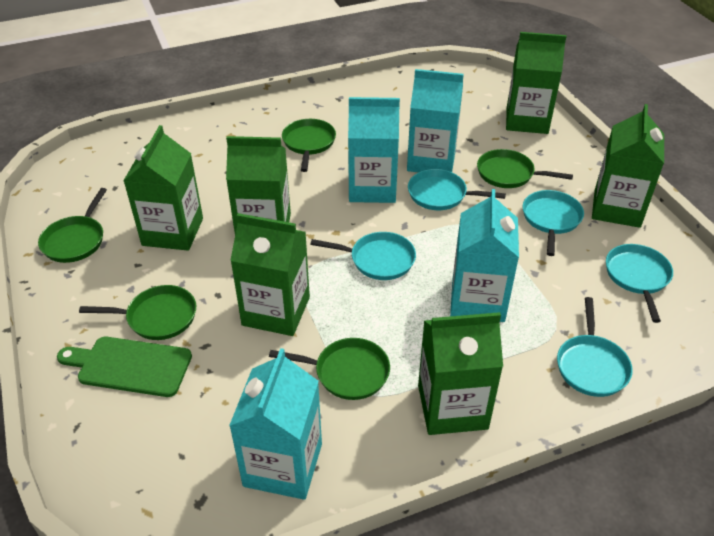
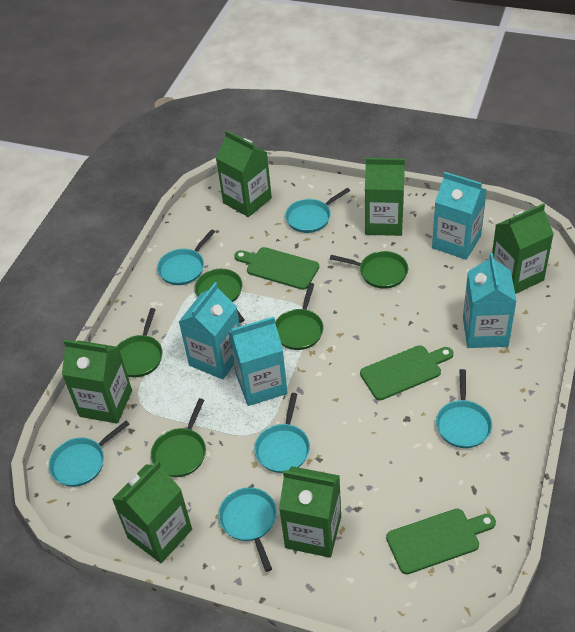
green cutting board: 1 -> 3
turquoise pan: 5 -> 6

